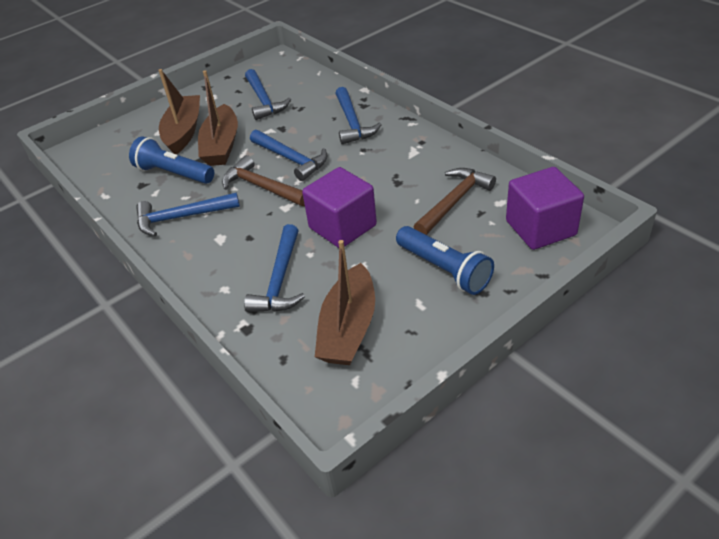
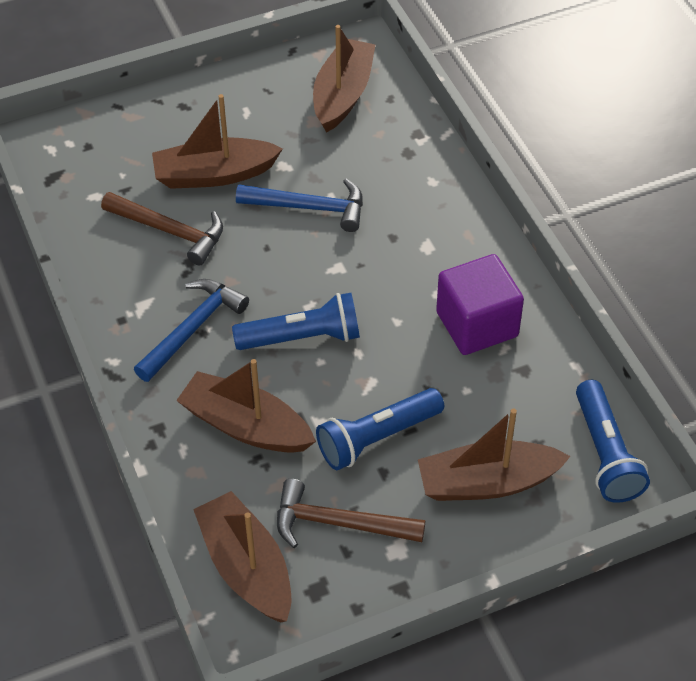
blue flashlight: 2 -> 3
blue hammer: 5 -> 2
brown boat: 3 -> 5
purple cube: 2 -> 1

